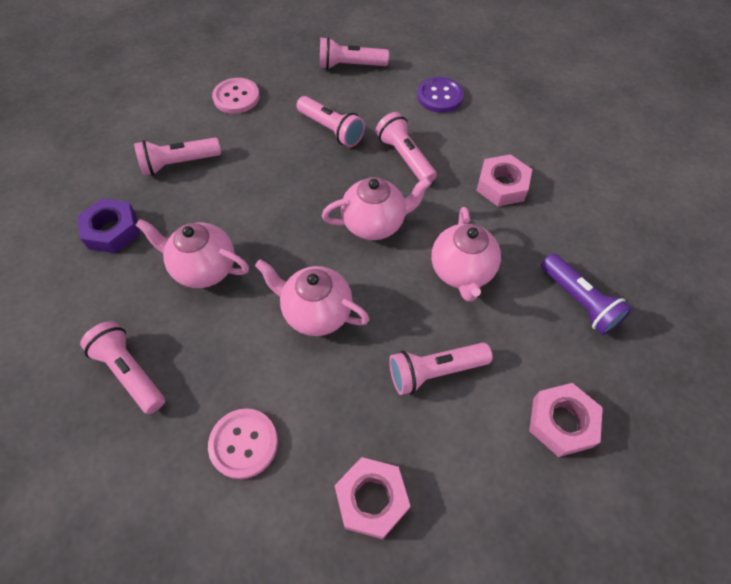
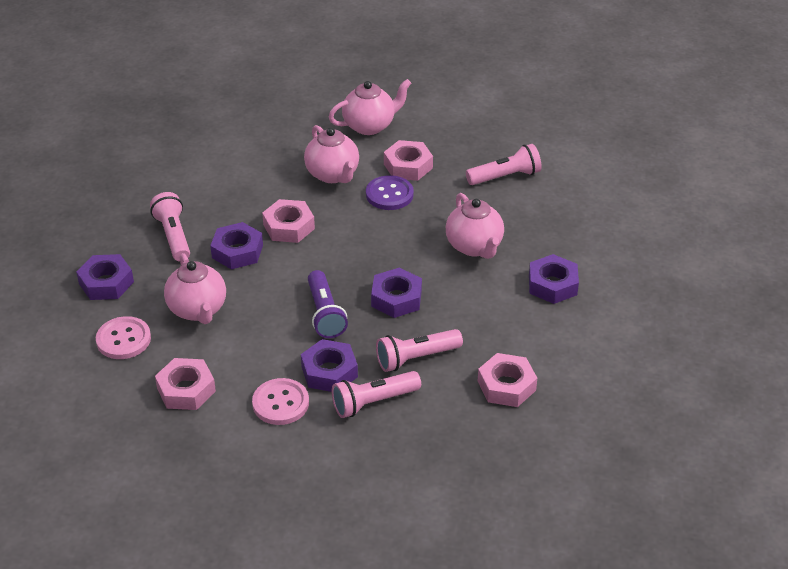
pink flashlight: 6 -> 4
pink nut: 3 -> 4
purple nut: 1 -> 5

